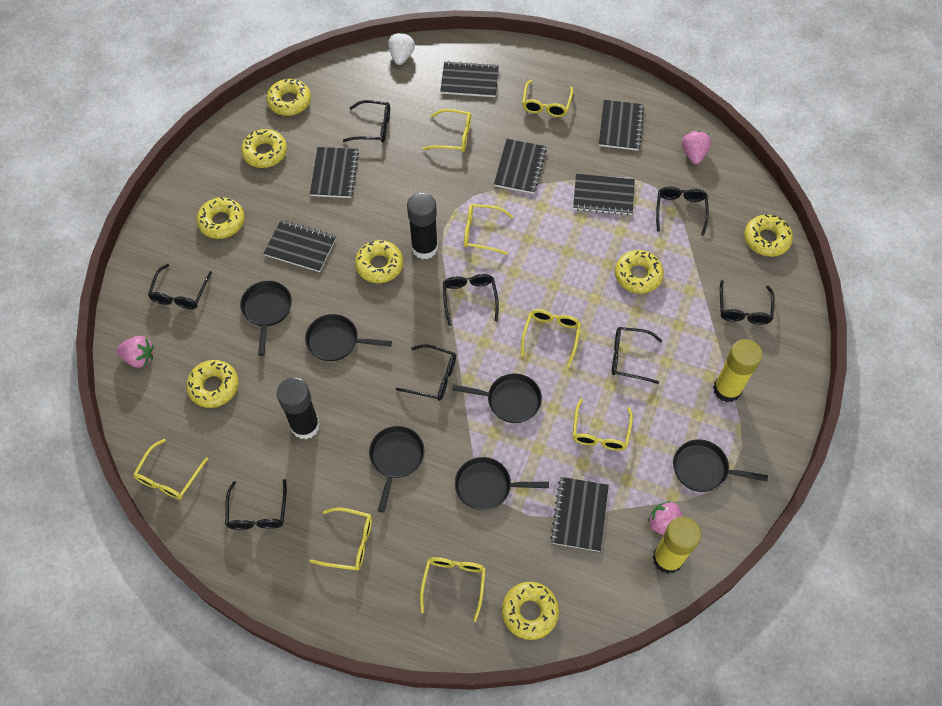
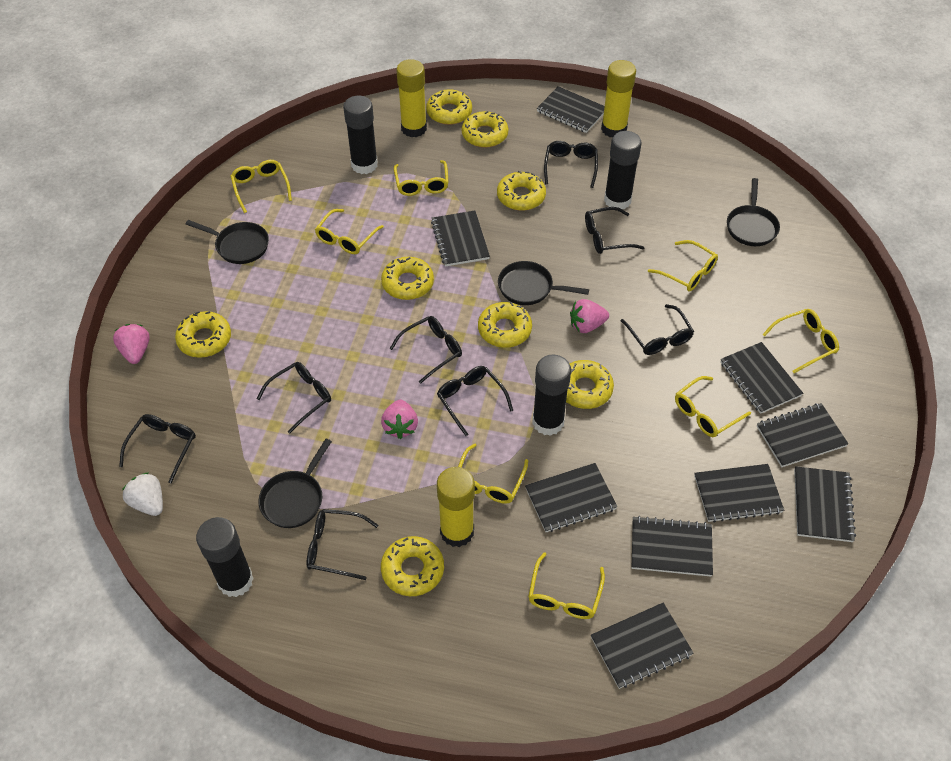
black glue stick: 2 -> 4
black notebook: 7 -> 9
black pan: 6 -> 4
yellow glue stick: 2 -> 3

